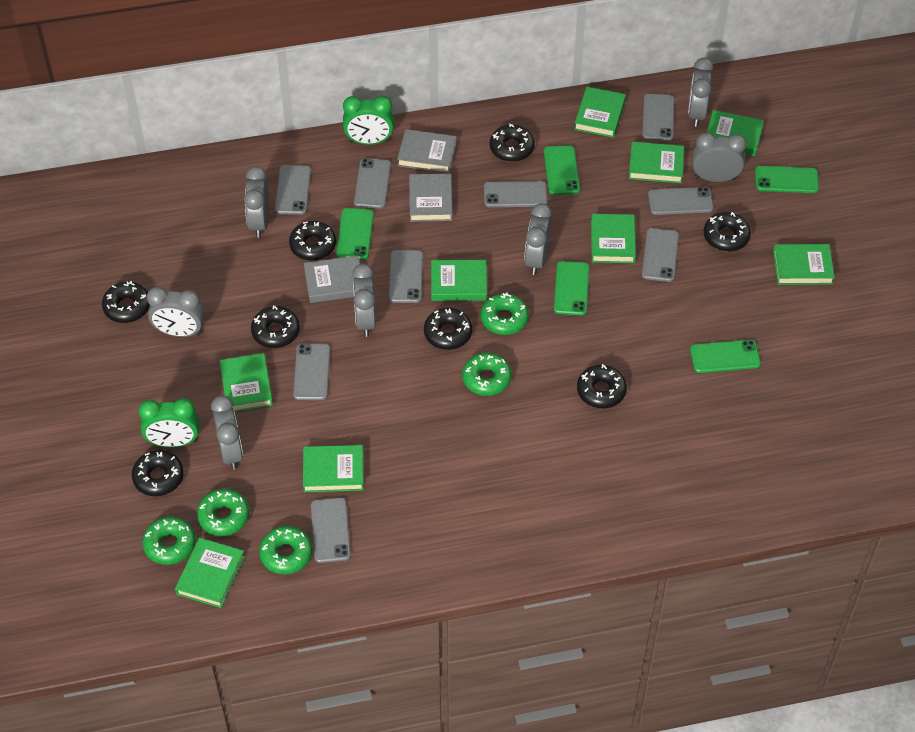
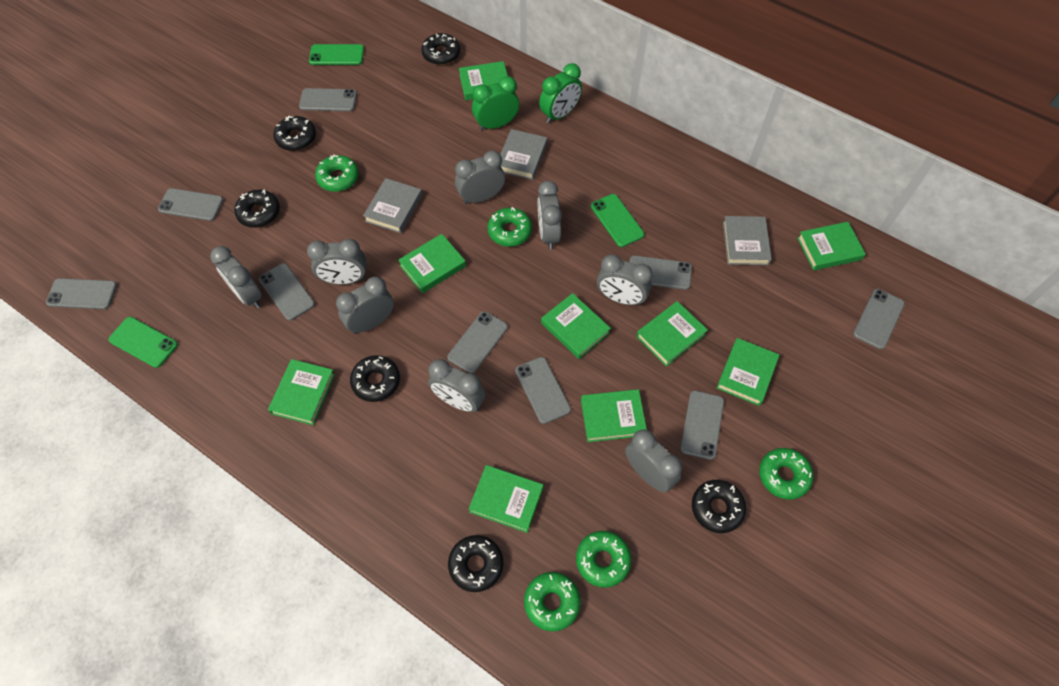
black donut: 8 -> 6
green phone: 5 -> 3
grey clock: 7 -> 8

